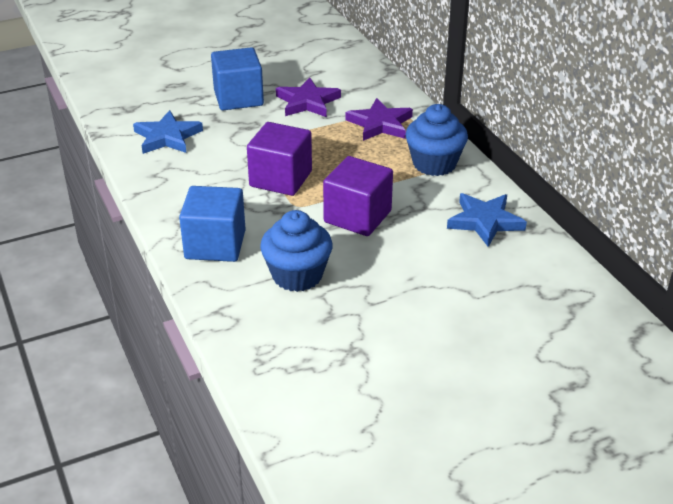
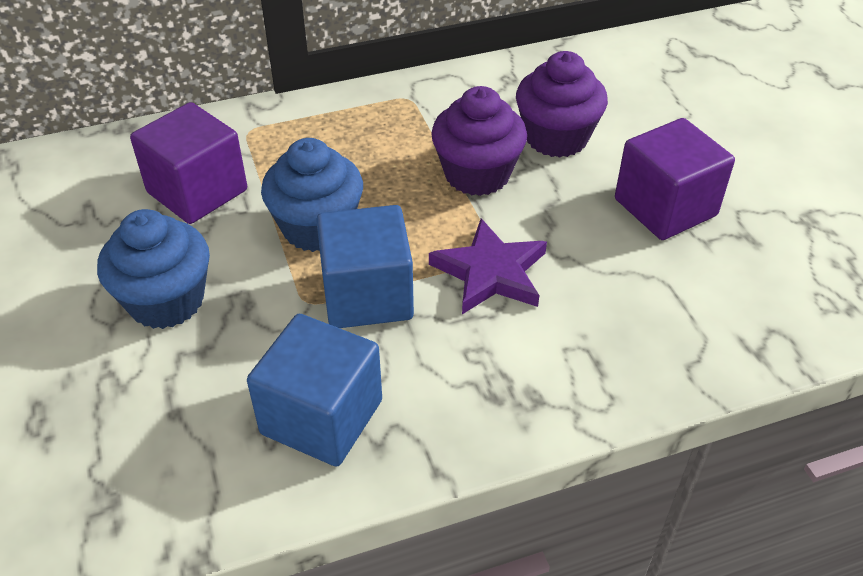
blue star: 2 -> 0
purple cupcake: 0 -> 2
purple star: 2 -> 1

